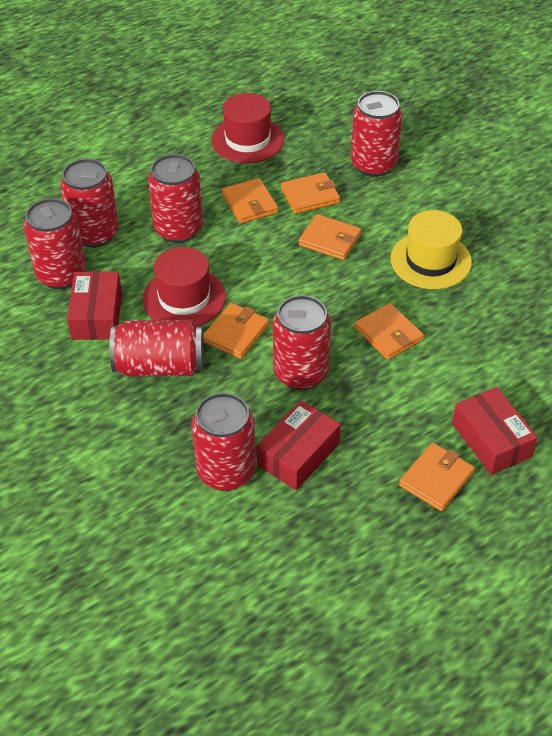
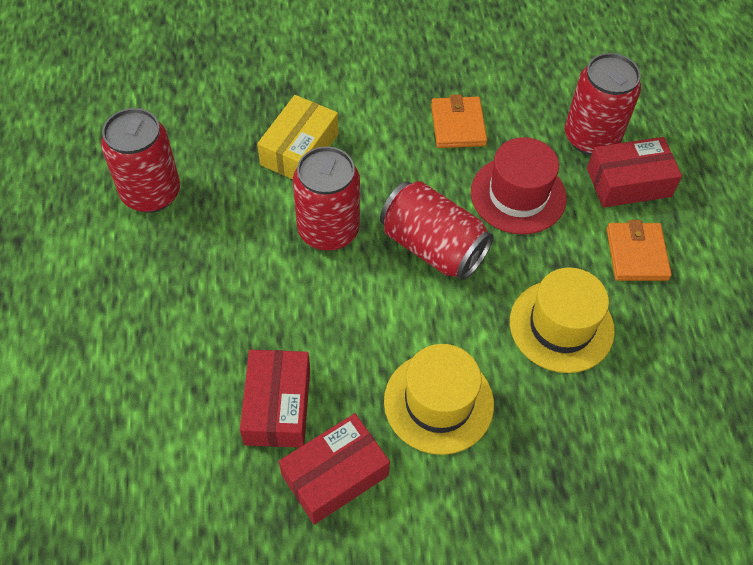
orange wallet: 6 -> 2
red can: 7 -> 4
red hat: 2 -> 1
yellow box: 0 -> 1
yellow hat: 1 -> 2

